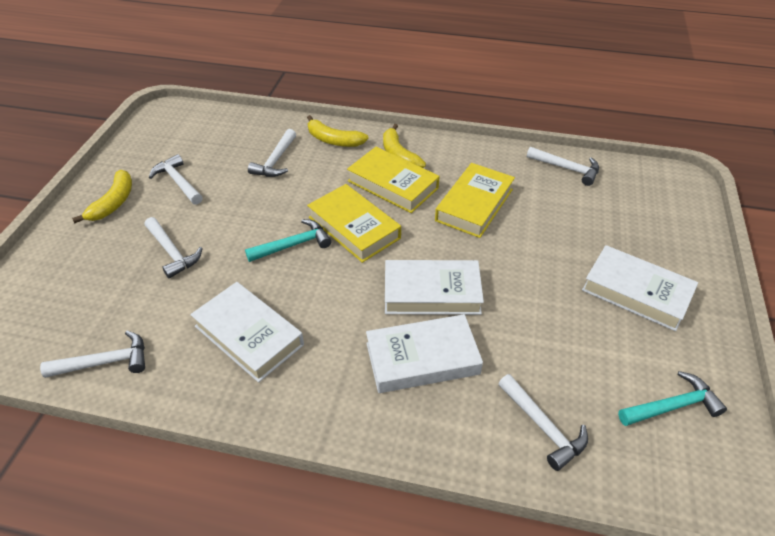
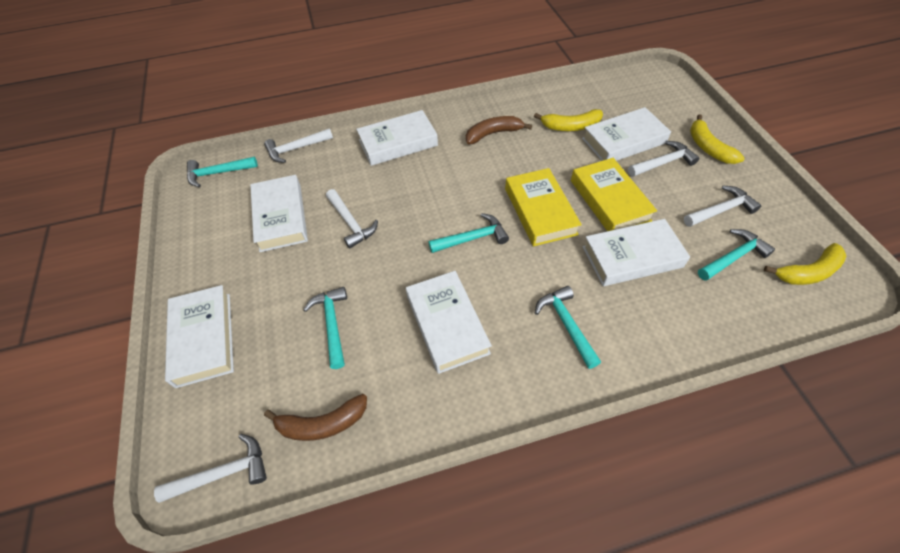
brown banana: 0 -> 2
turquoise hammer: 2 -> 5
white book: 4 -> 6
white hammer: 6 -> 5
yellow book: 3 -> 2

